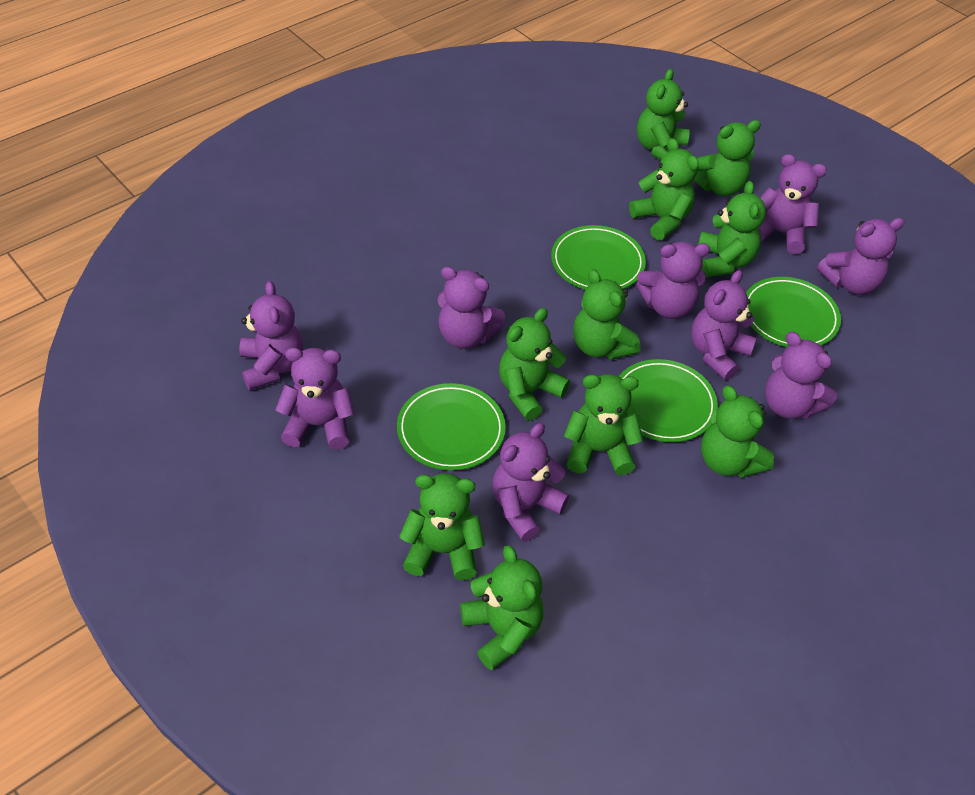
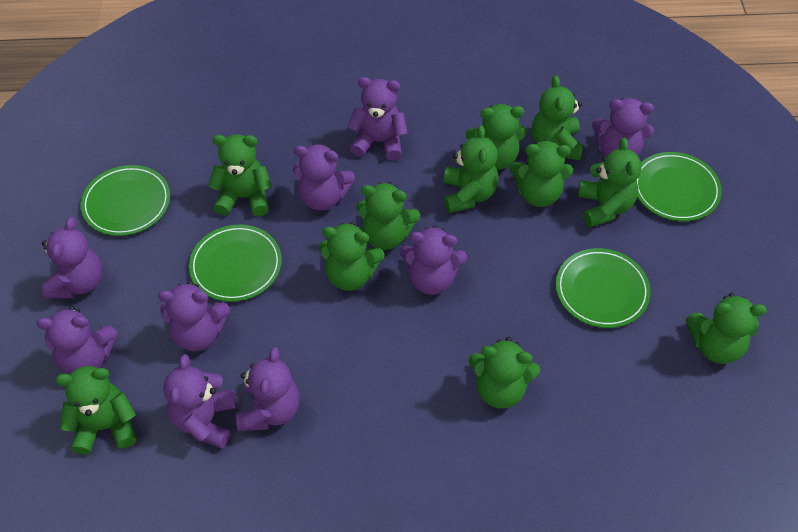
green teddy bear: 10 -> 11

